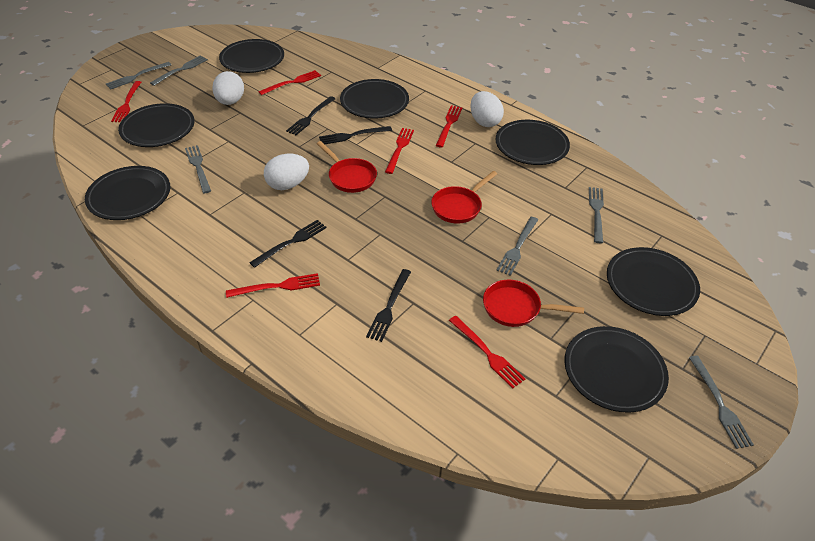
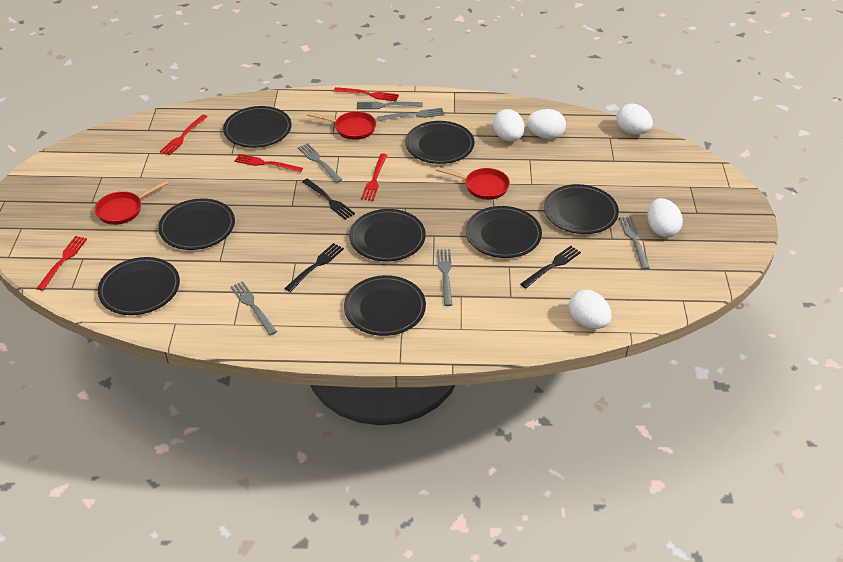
black fork: 4 -> 3
black plate: 7 -> 8
red fork: 6 -> 5
white egg: 3 -> 5

